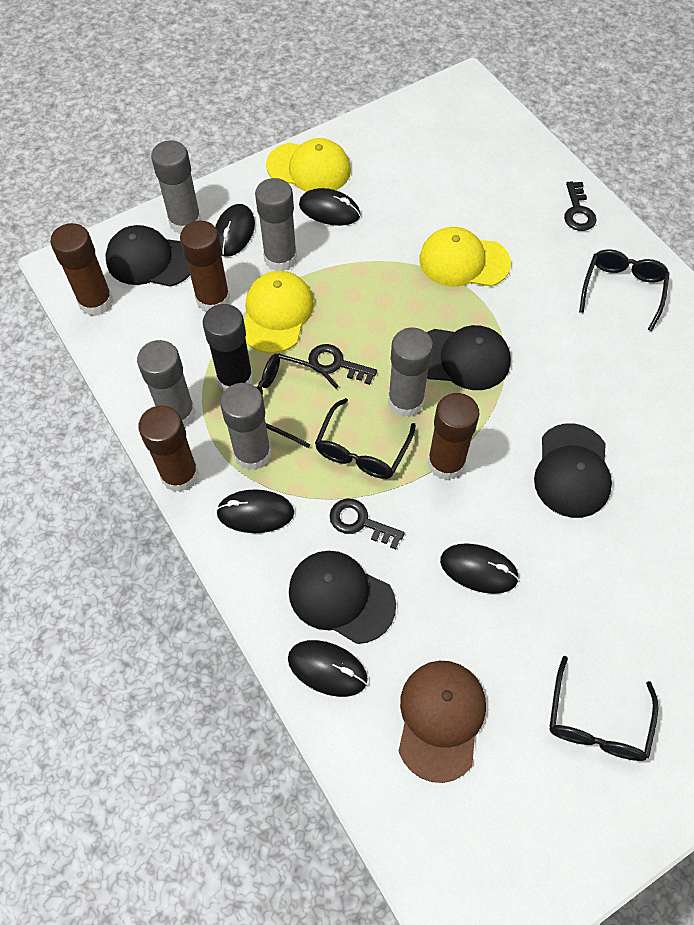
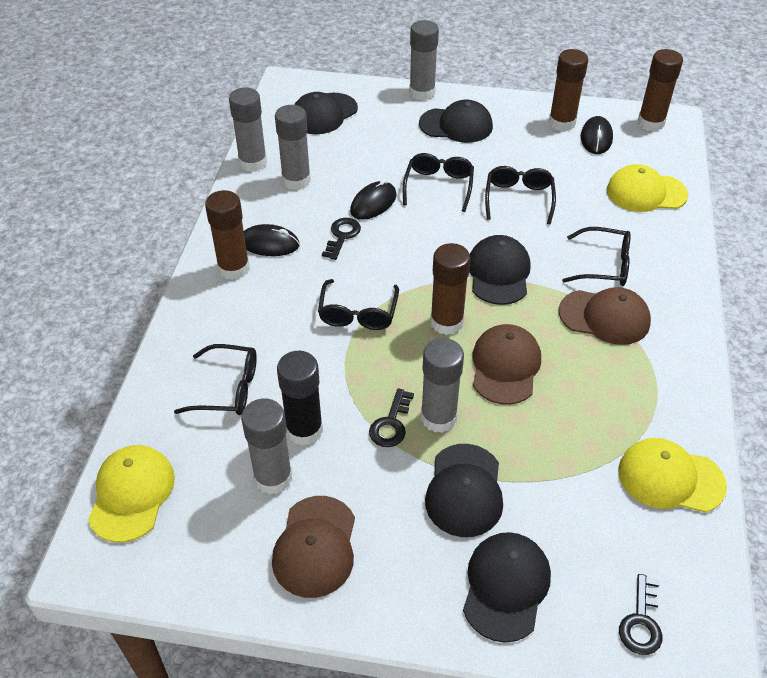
black cap: 4 -> 5
black glasses: 4 -> 5
black mouse: 5 -> 3
brown cap: 1 -> 3

